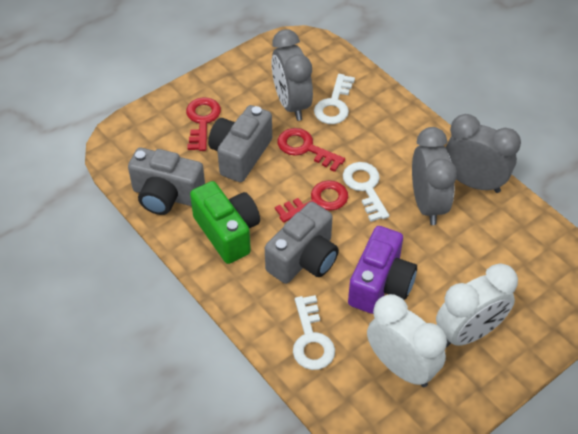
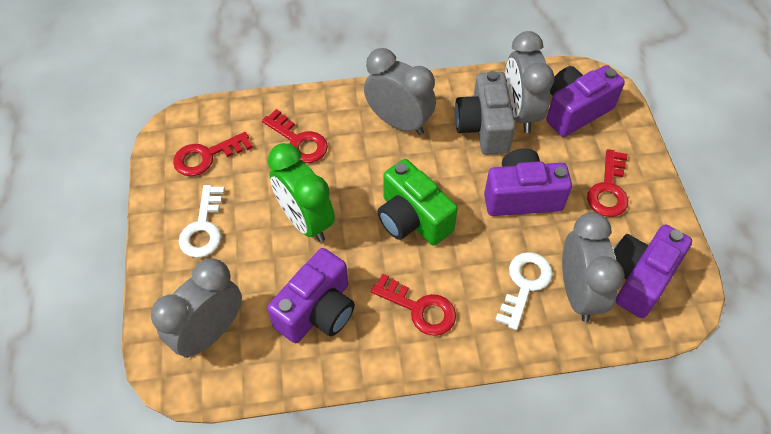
green clock: 0 -> 1
grey camera: 3 -> 1
grey clock: 3 -> 4
purple camera: 1 -> 4
red key: 3 -> 4
white clock: 2 -> 0
white key: 3 -> 2

